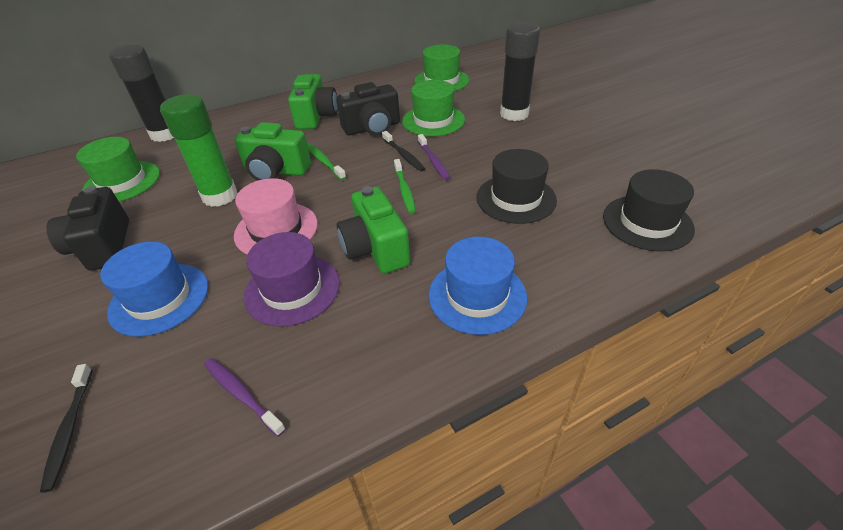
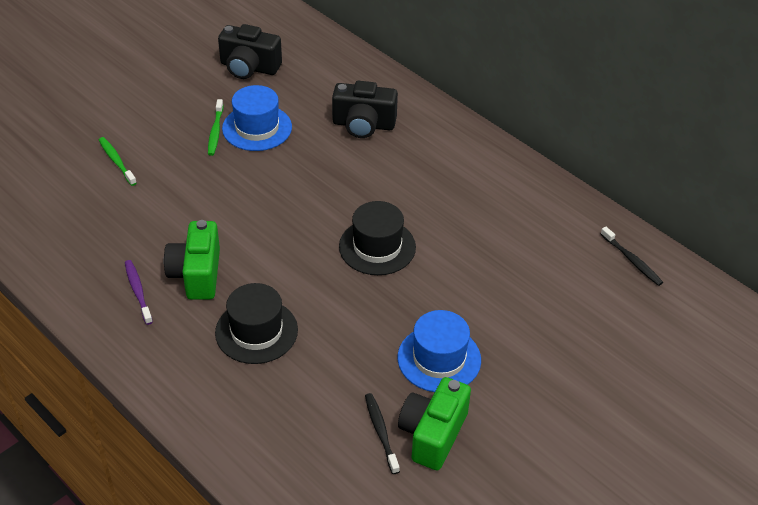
black glue stick: 2 -> 0
green camera: 3 -> 2
green glue stick: 1 -> 0
green hat: 3 -> 0
pink hat: 1 -> 0
purple hat: 1 -> 0
purple toothbrush: 2 -> 1

